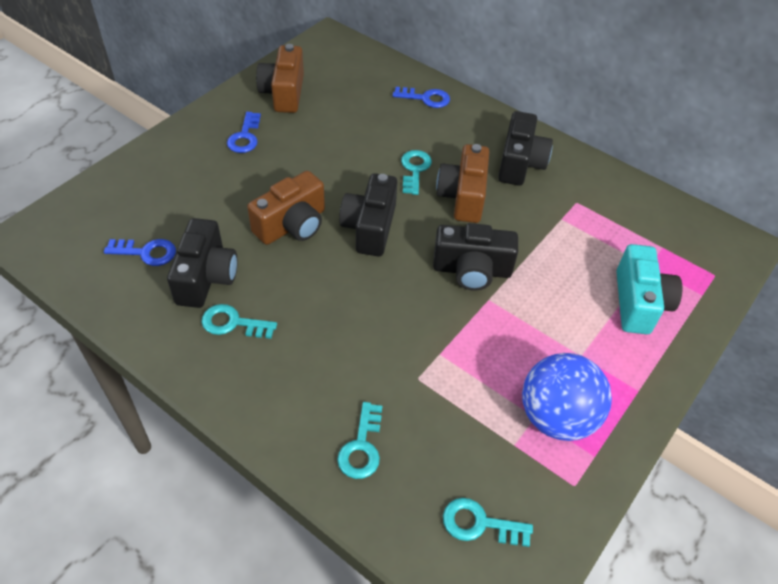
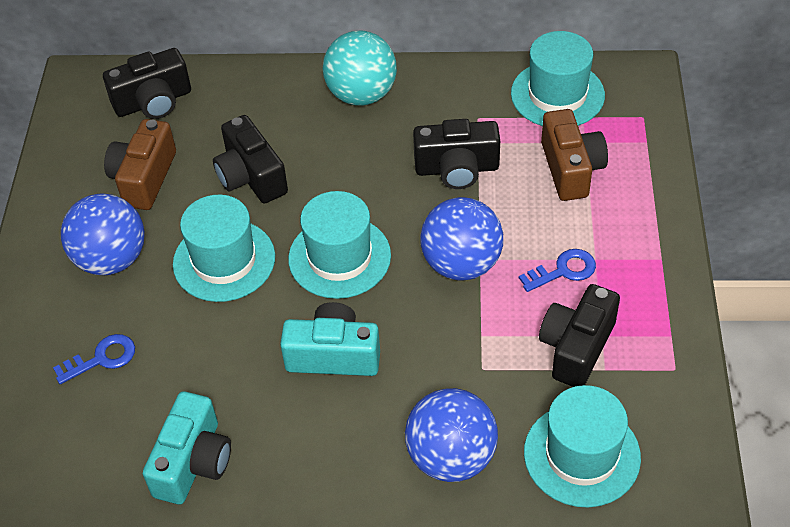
blue ball: 1 -> 3
blue key: 3 -> 2
brown camera: 3 -> 2
turquoise ball: 0 -> 1
turquoise camera: 1 -> 2
turquoise hat: 0 -> 4
turquoise key: 4 -> 0

